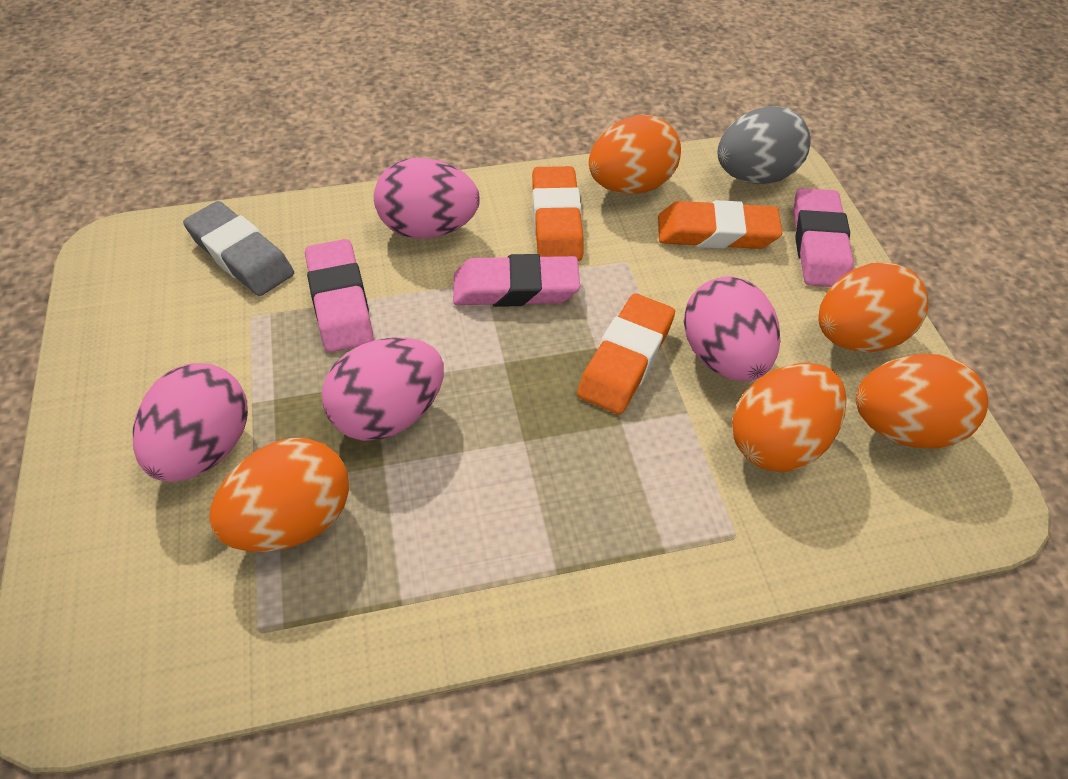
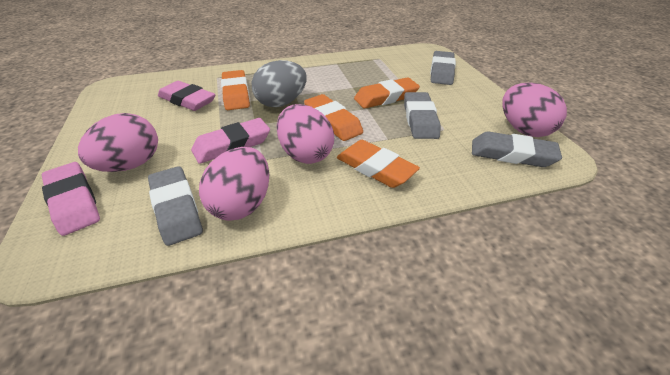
grey eraser: 1 -> 4
orange egg: 5 -> 0
orange eraser: 3 -> 4

